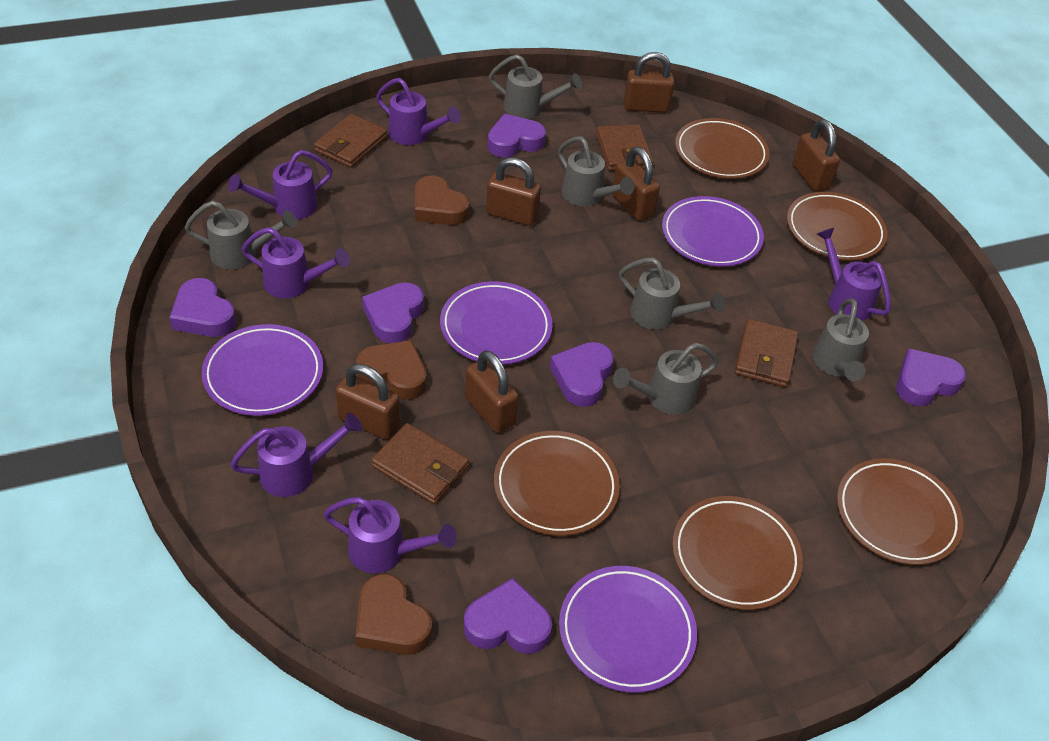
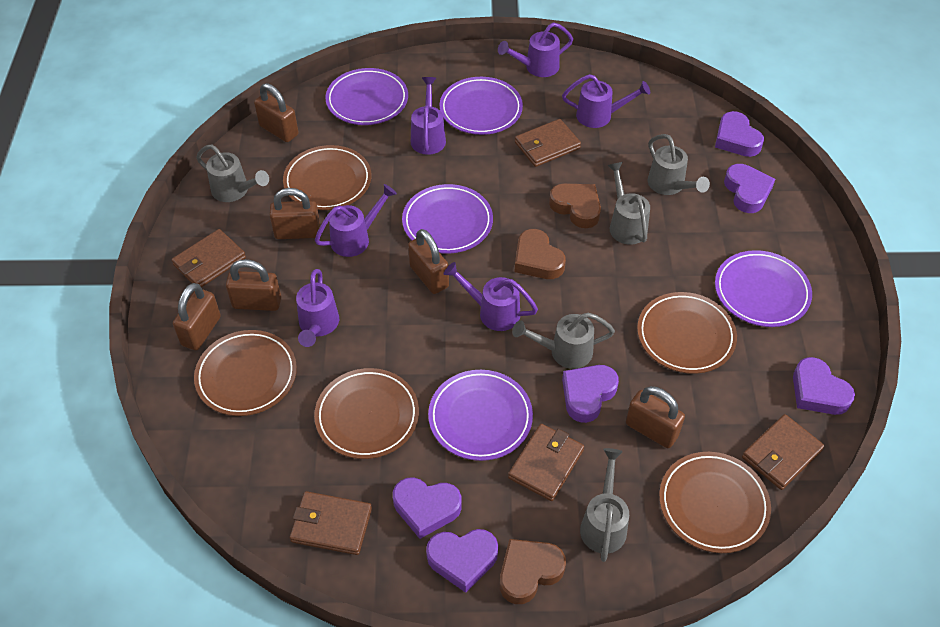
brown wallet: 4 -> 5
grey watering can: 6 -> 5
purple plate: 4 -> 5

